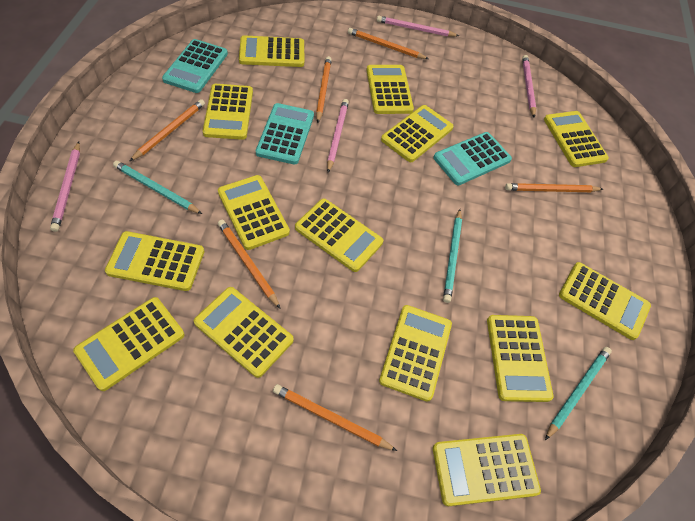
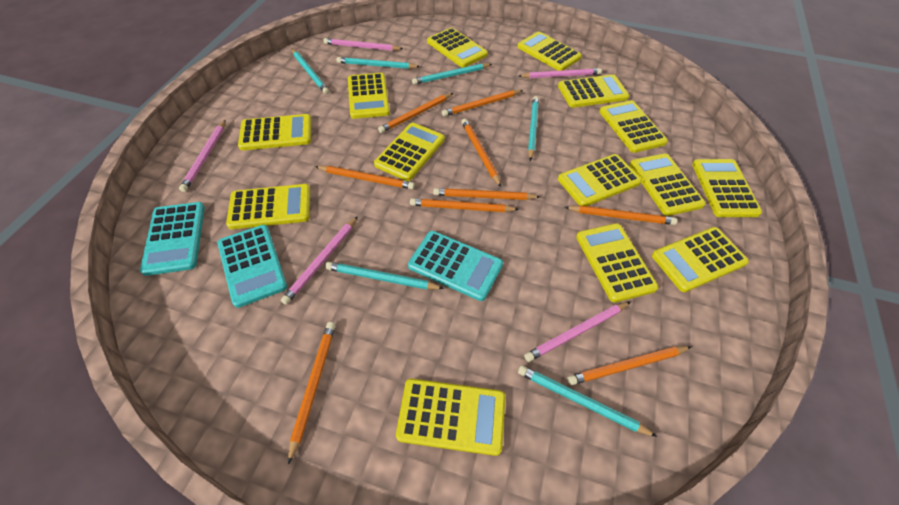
orange pencil: 6 -> 9
pink pencil: 4 -> 5
turquoise pencil: 3 -> 6

